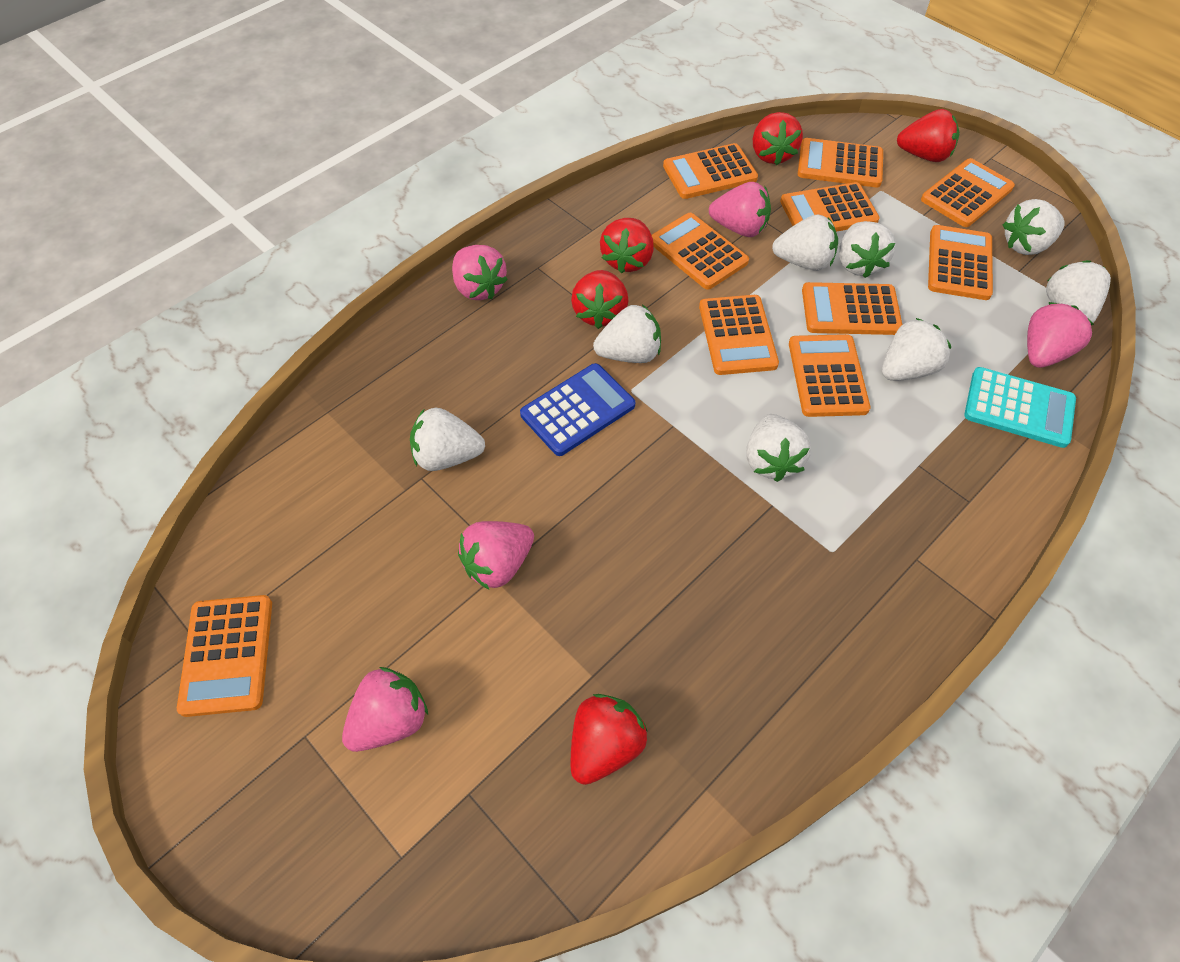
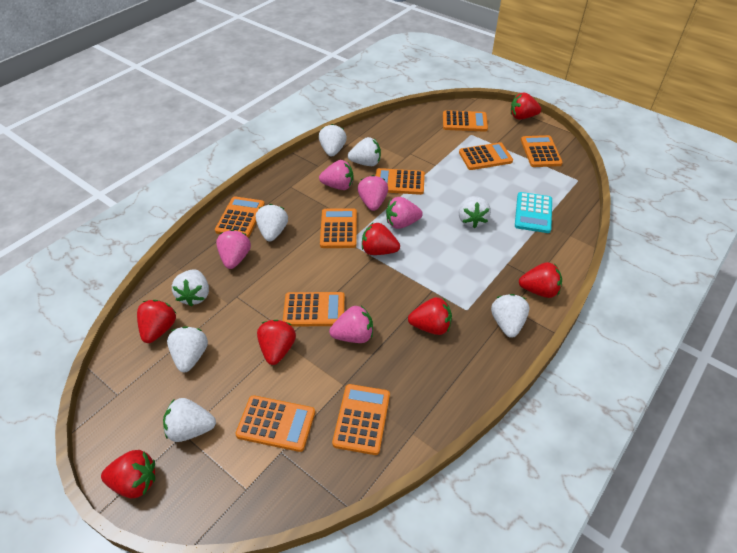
blue calculator: 1 -> 0
orange calculator: 10 -> 9
red strawberry: 5 -> 7

